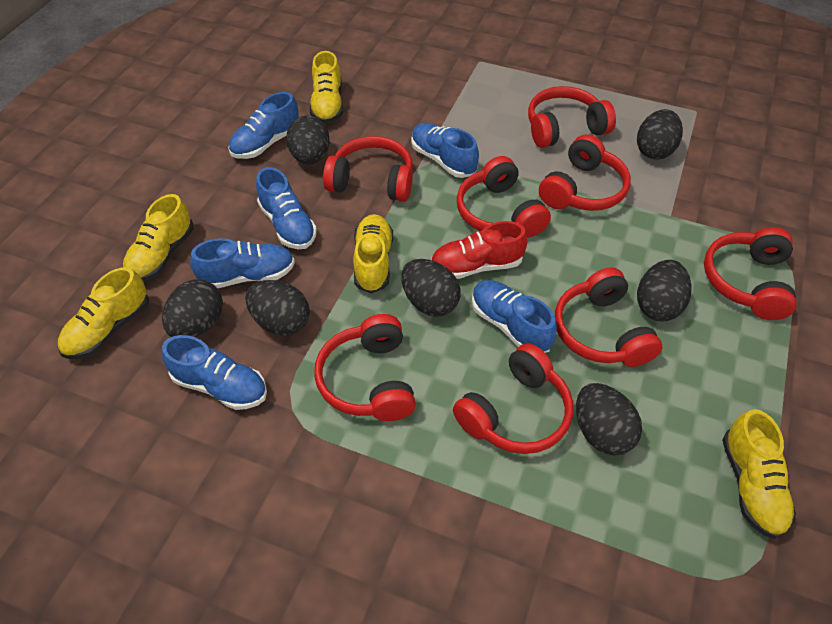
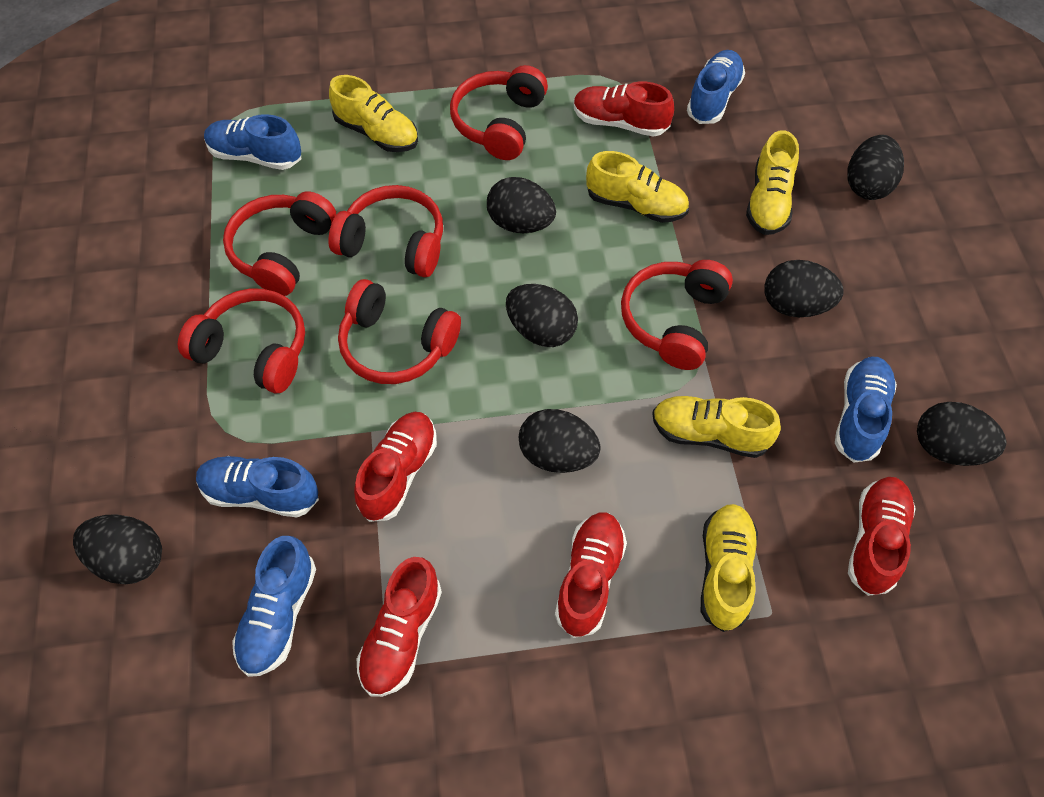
blue shoe: 6 -> 5
red headphones: 8 -> 6
red shoe: 1 -> 5

